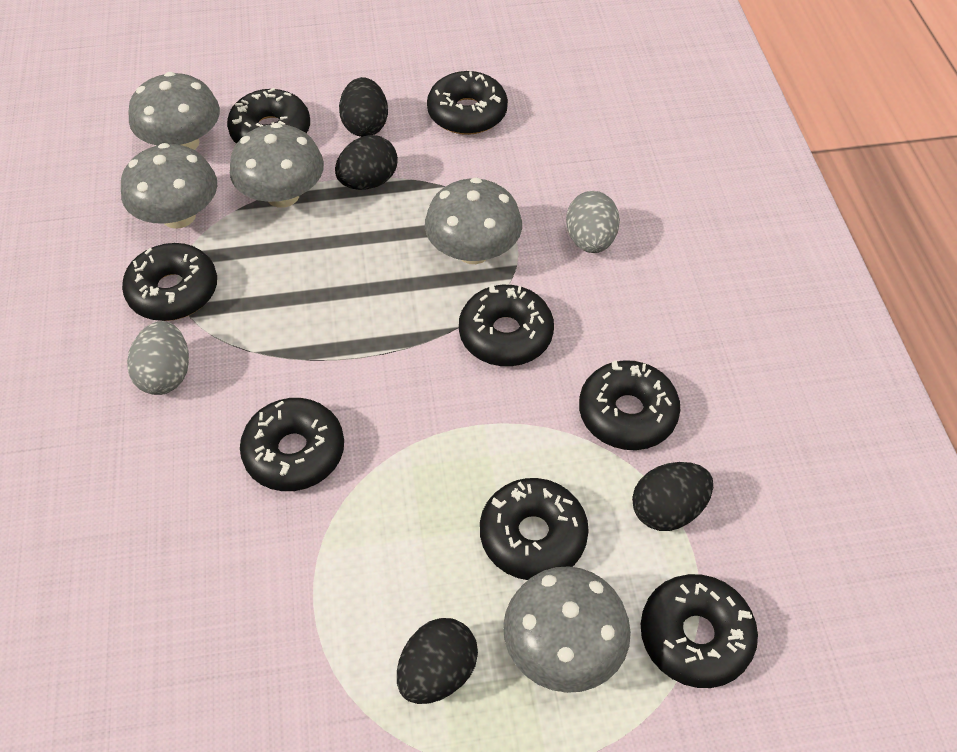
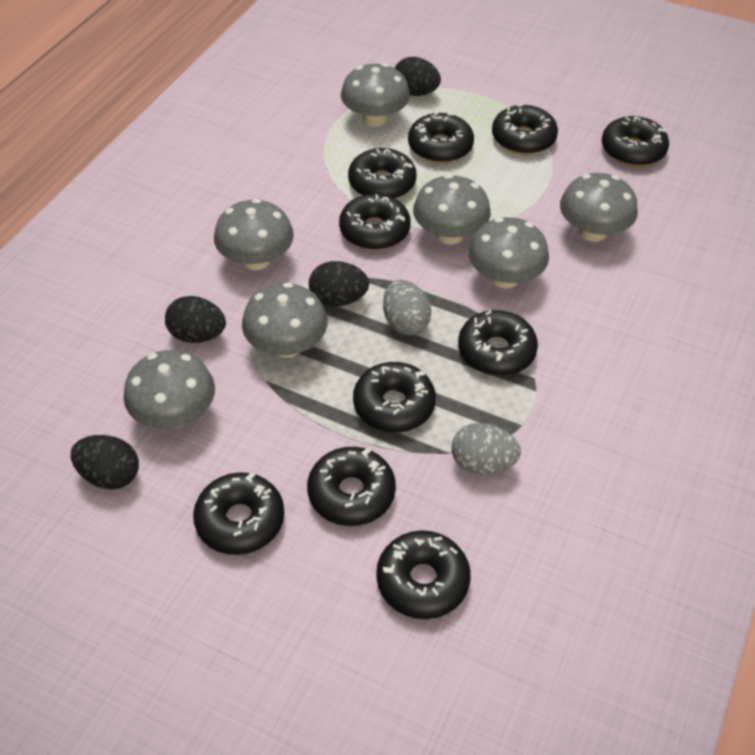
black donut: 8 -> 10
grey mushroom: 5 -> 7

